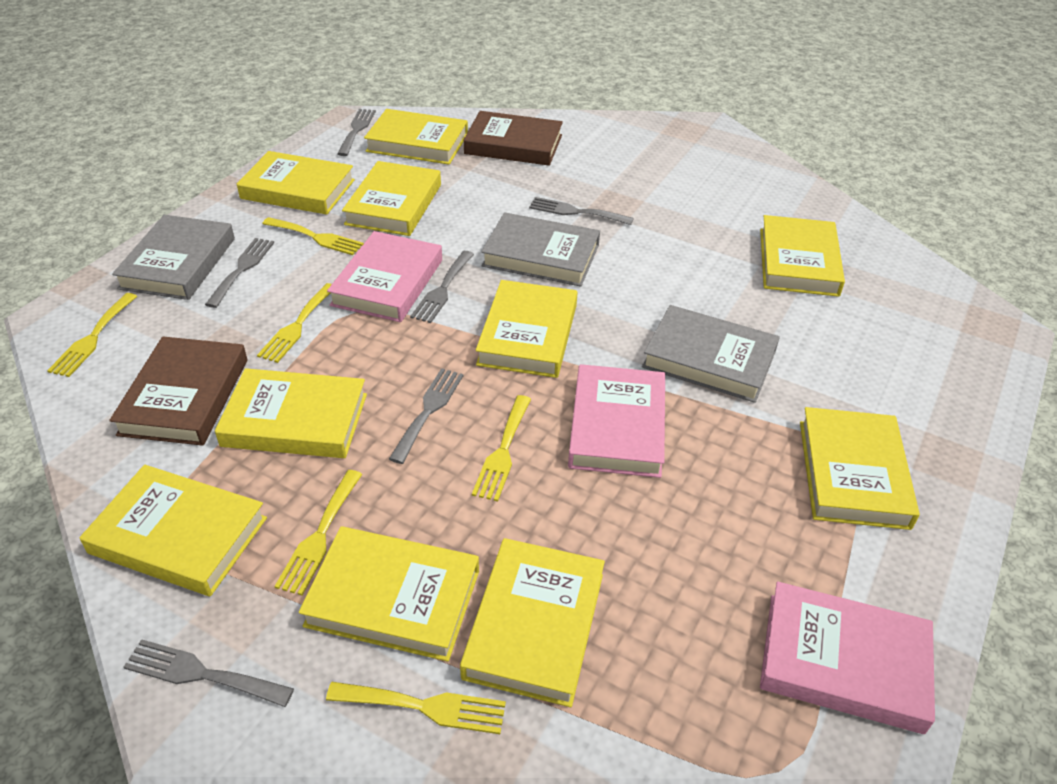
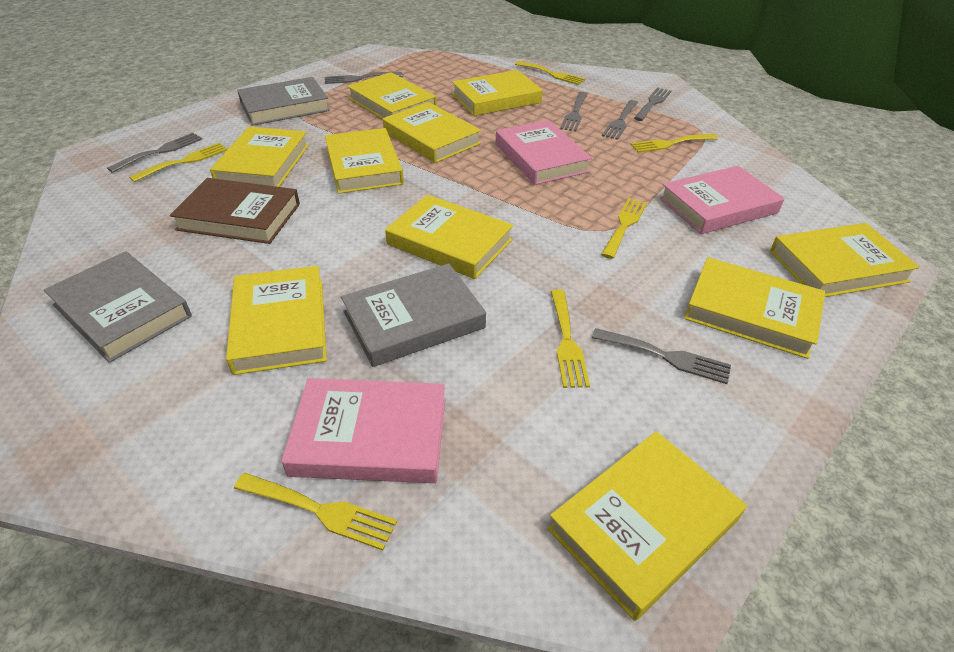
brown book: 2 -> 1

